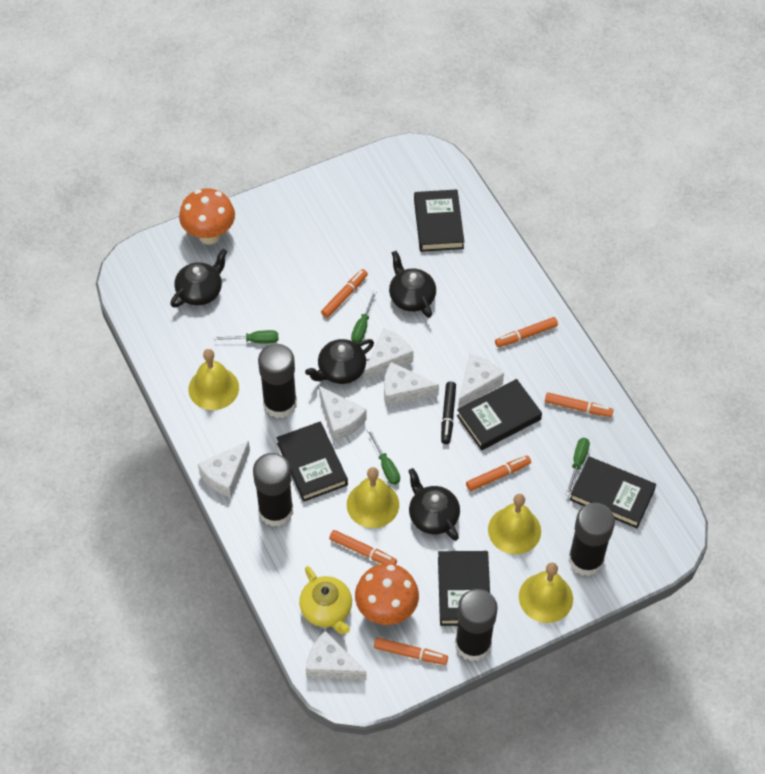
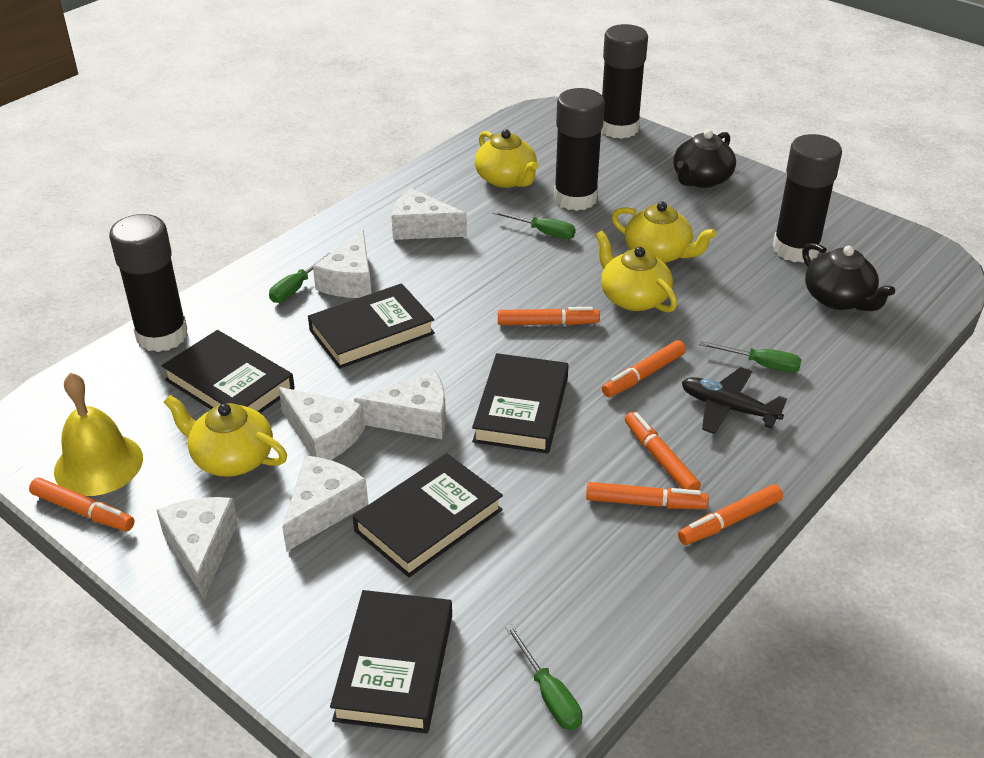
black marker: 1 -> 0
black plane: 0 -> 1
black teapot: 4 -> 2
orange mushroom: 2 -> 0
yellow bell: 4 -> 1
yellow teapot: 1 -> 4

